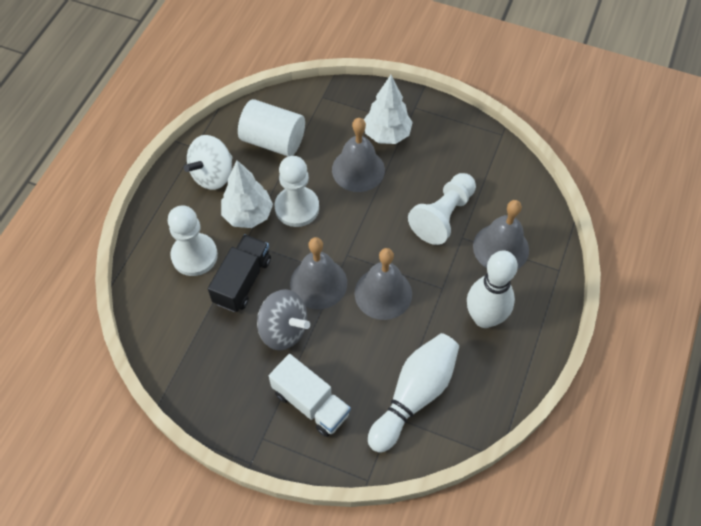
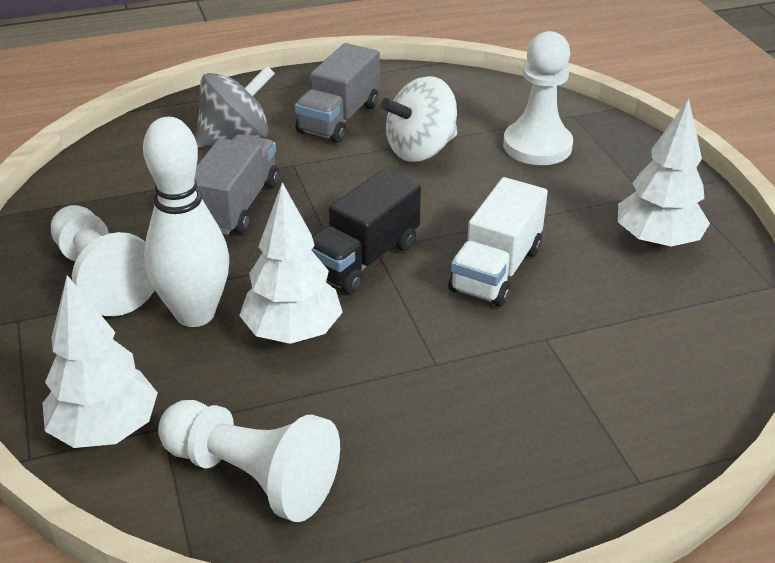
grey bell: 4 -> 0
grey truck: 0 -> 2
white bowling pin: 2 -> 1
white cylinder: 1 -> 0
white tree: 2 -> 3

